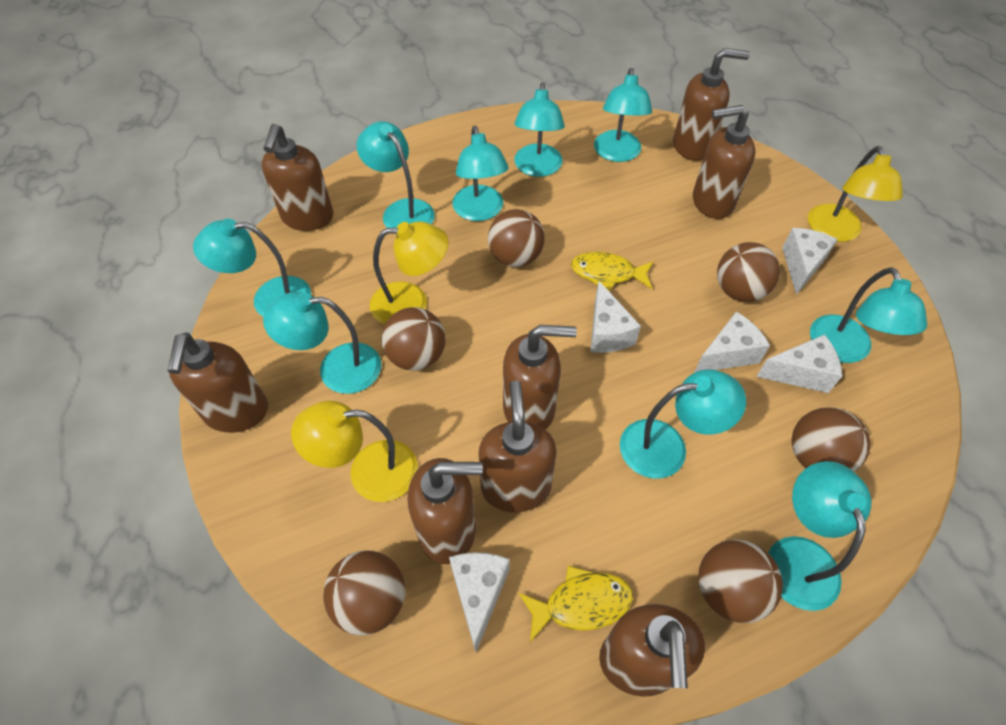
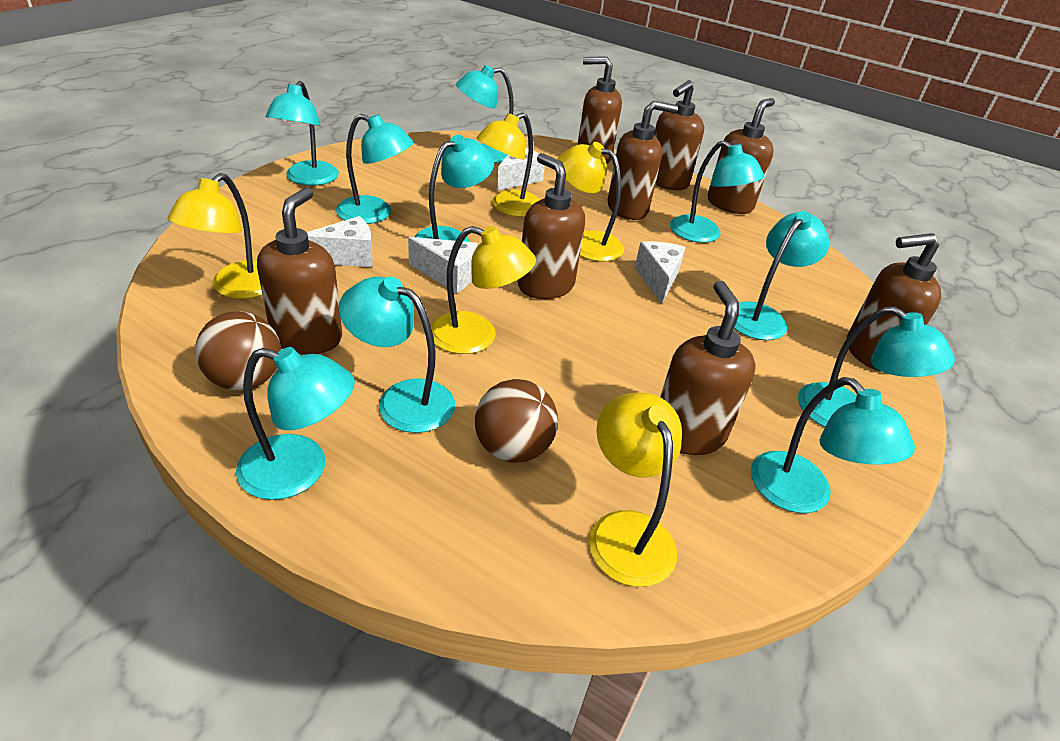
brown ball: 6 -> 2
turquoise lamp: 9 -> 10
white cheese: 5 -> 4
yellow fish: 2 -> 0
yellow lamp: 3 -> 5

